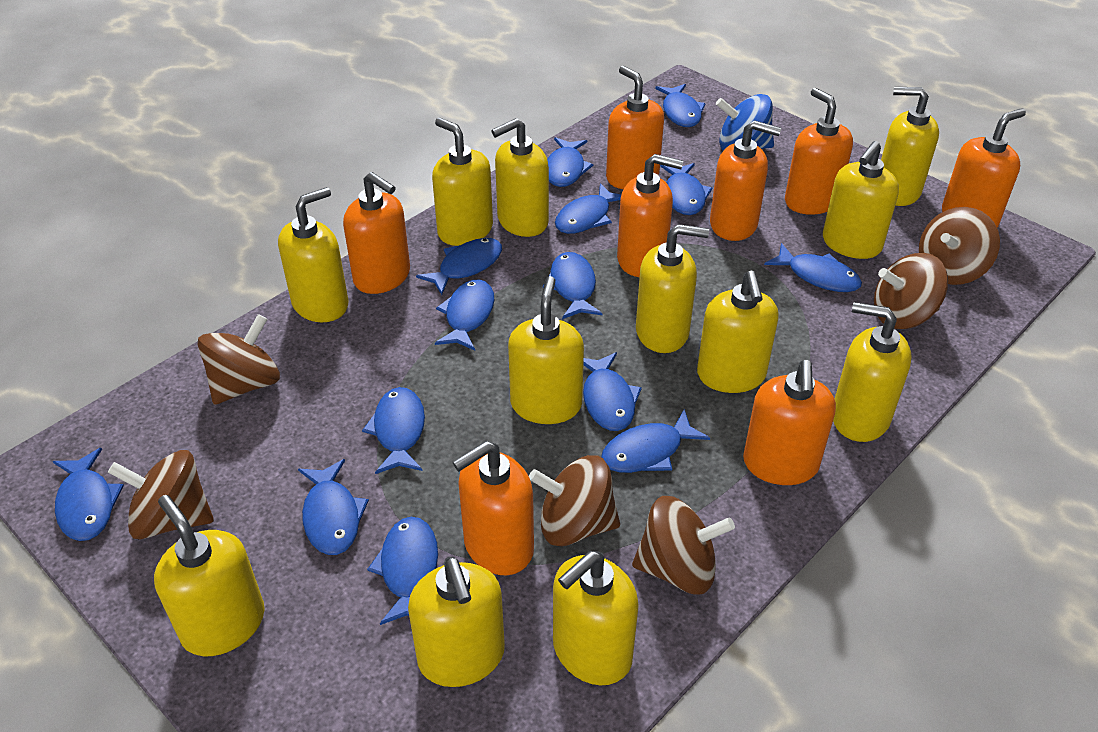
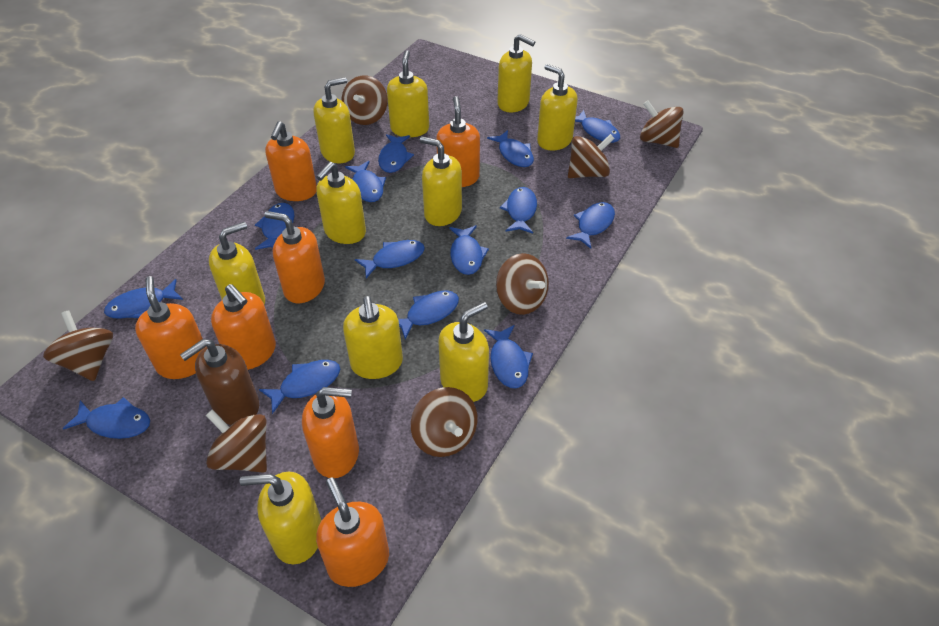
blue spinning top: 1 -> 0
brown soap dispenser: 0 -> 1
brown spinning top: 6 -> 7
orange soap dispenser: 8 -> 7
yellow soap dispenser: 12 -> 10

